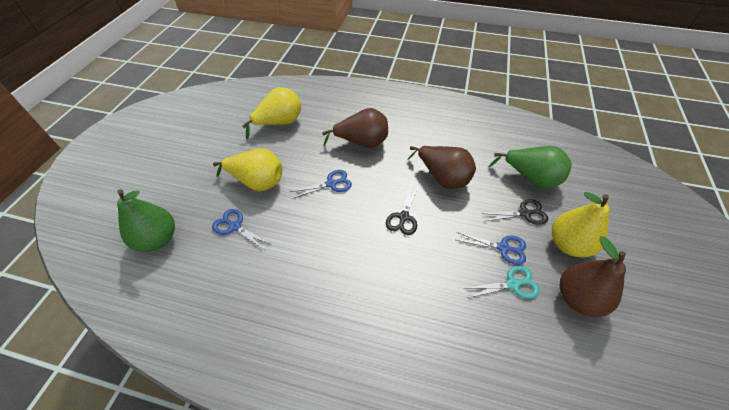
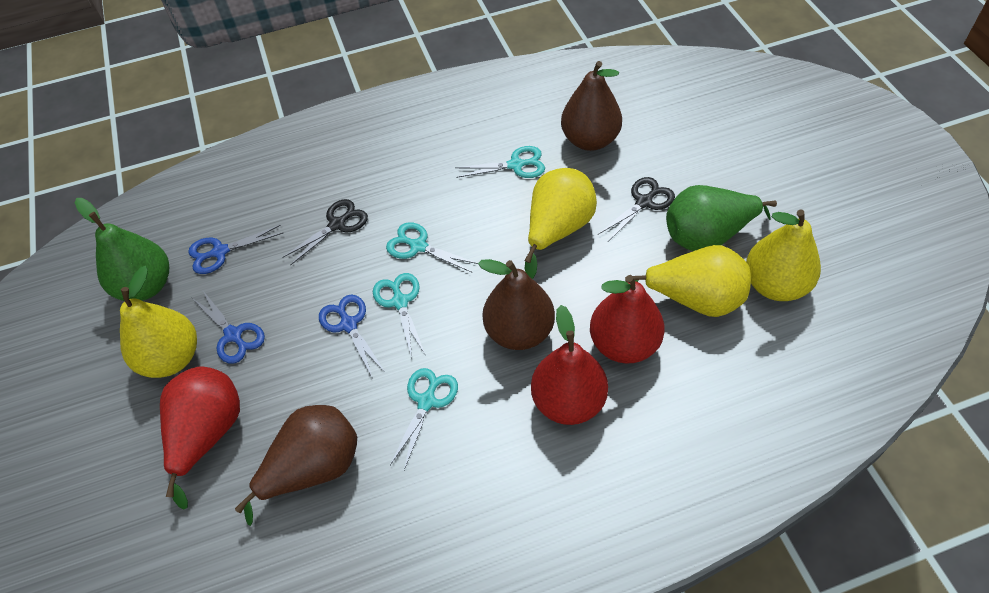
red pear: 0 -> 3
turquoise scissors: 1 -> 4
yellow pear: 3 -> 4

